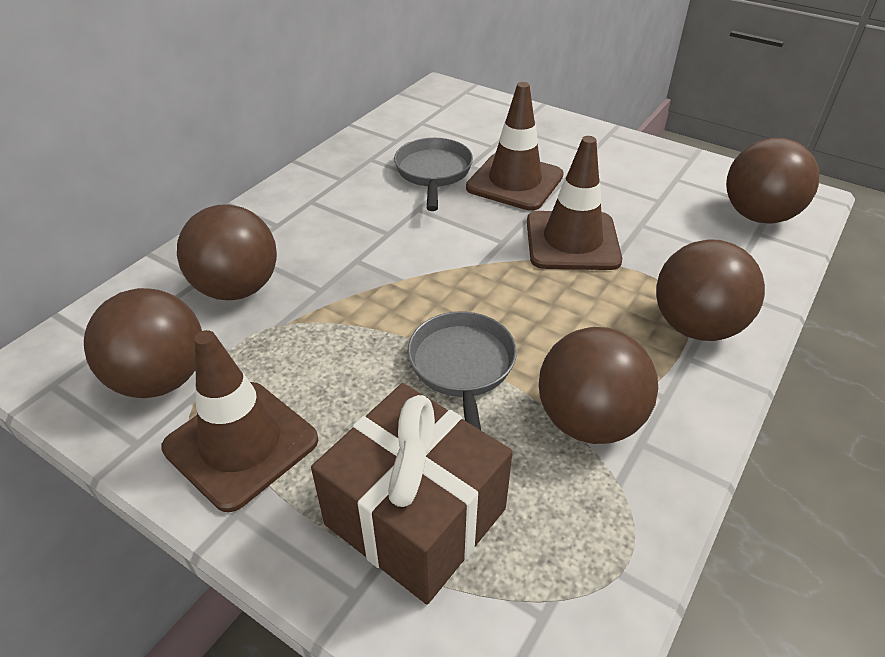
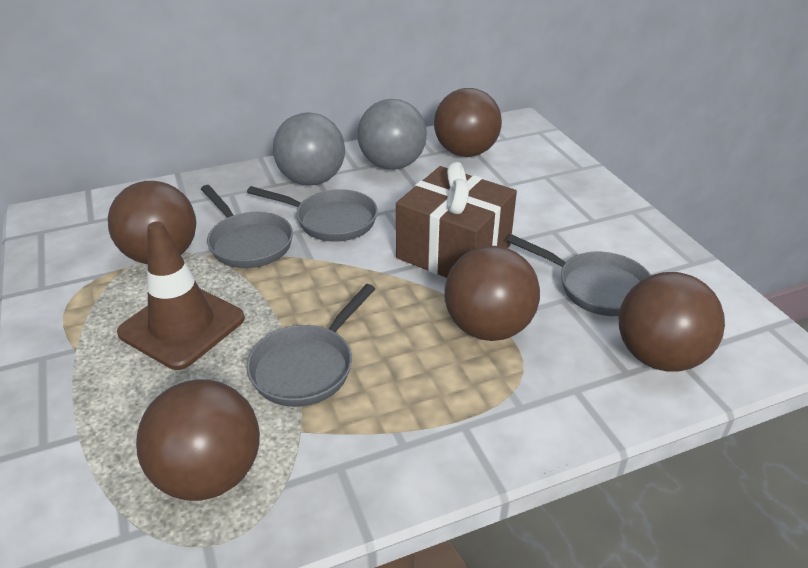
brown traffic cone: 3 -> 1
grey ball: 0 -> 2
grey pan: 2 -> 4

